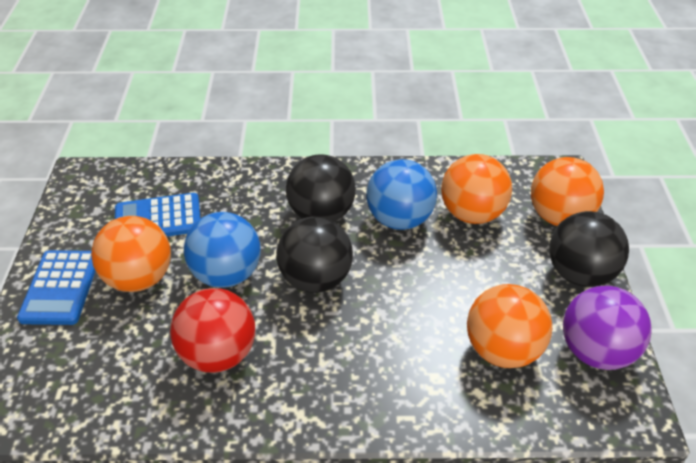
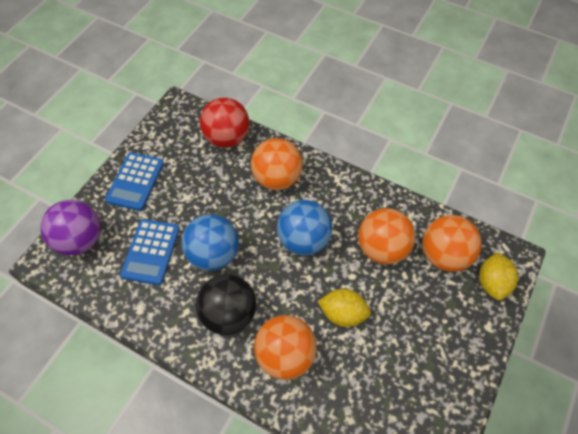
black ball: 3 -> 1
yellow lemon: 0 -> 2

